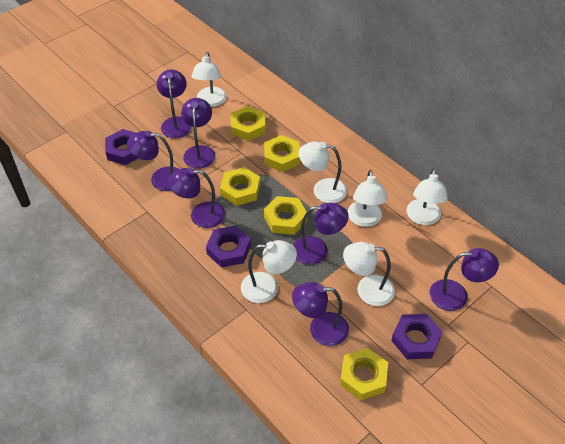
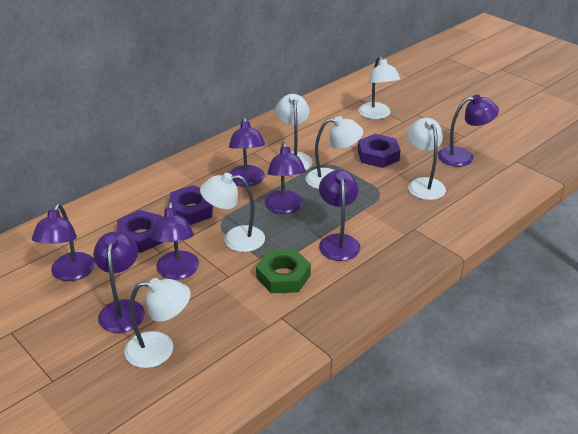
green nut: 0 -> 1
yellow nut: 5 -> 0

